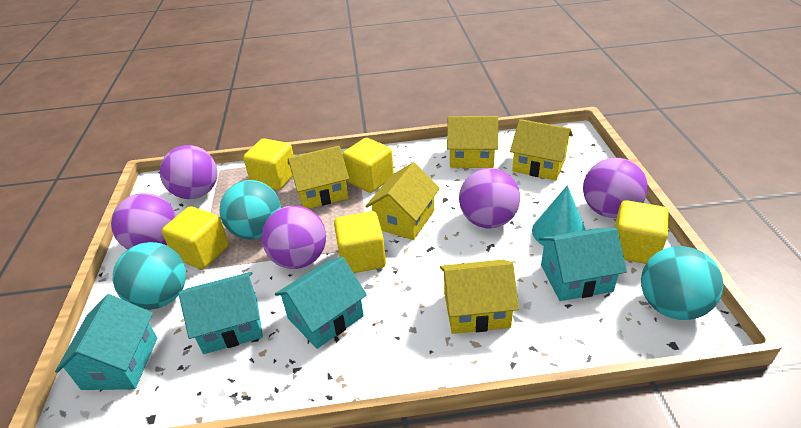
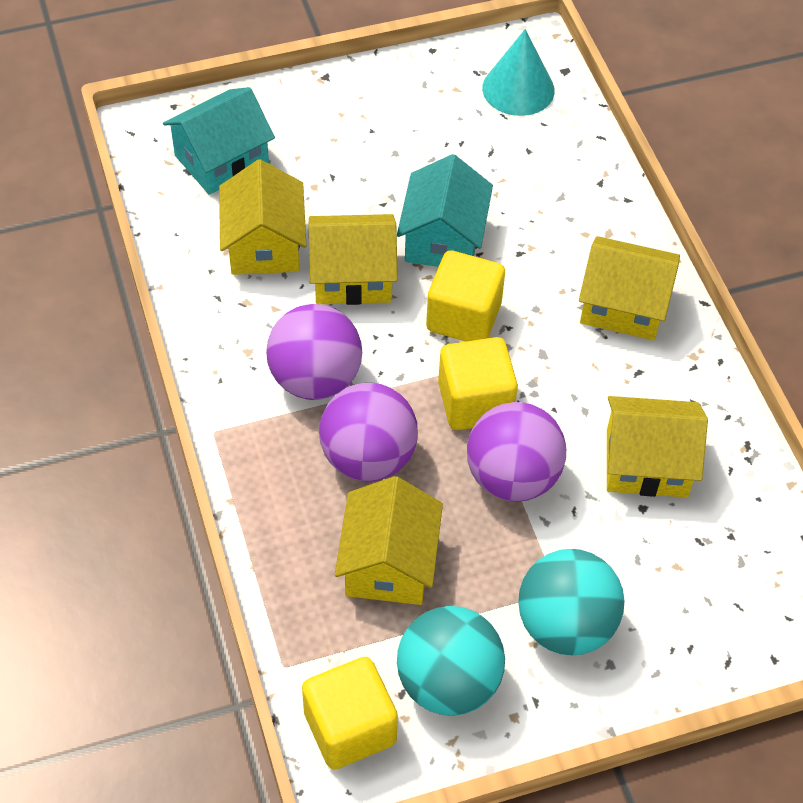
purple ball: 5 -> 3
turquoise ball: 3 -> 2
turquoise house: 4 -> 2
yellow cube: 5 -> 3

